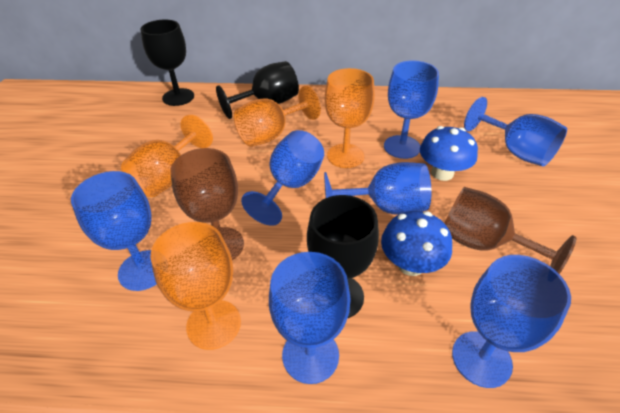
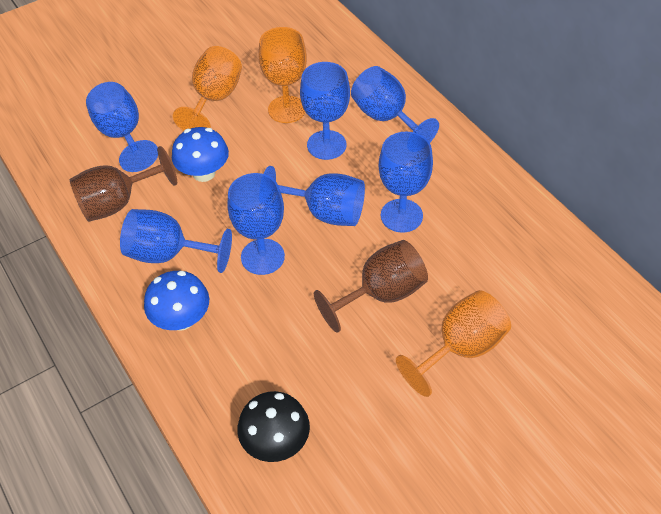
black goblet: 3 -> 0
black mushroom: 0 -> 1
orange goblet: 4 -> 3

